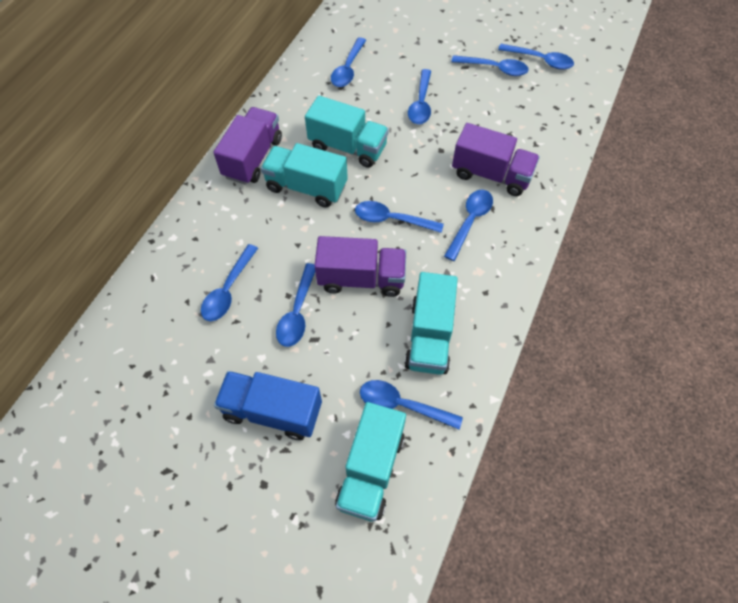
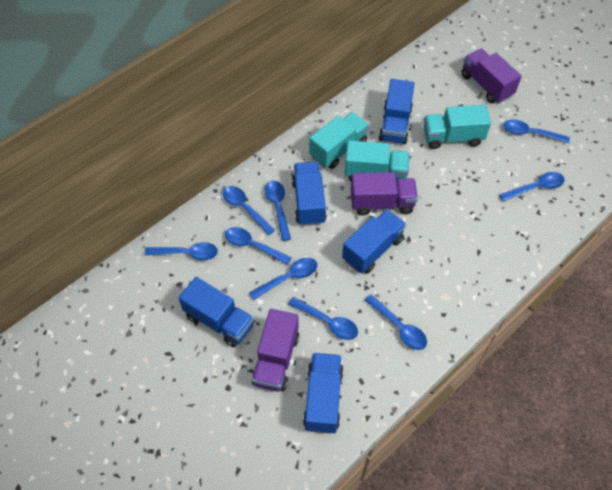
blue truck: 1 -> 5
turquoise truck: 4 -> 3

